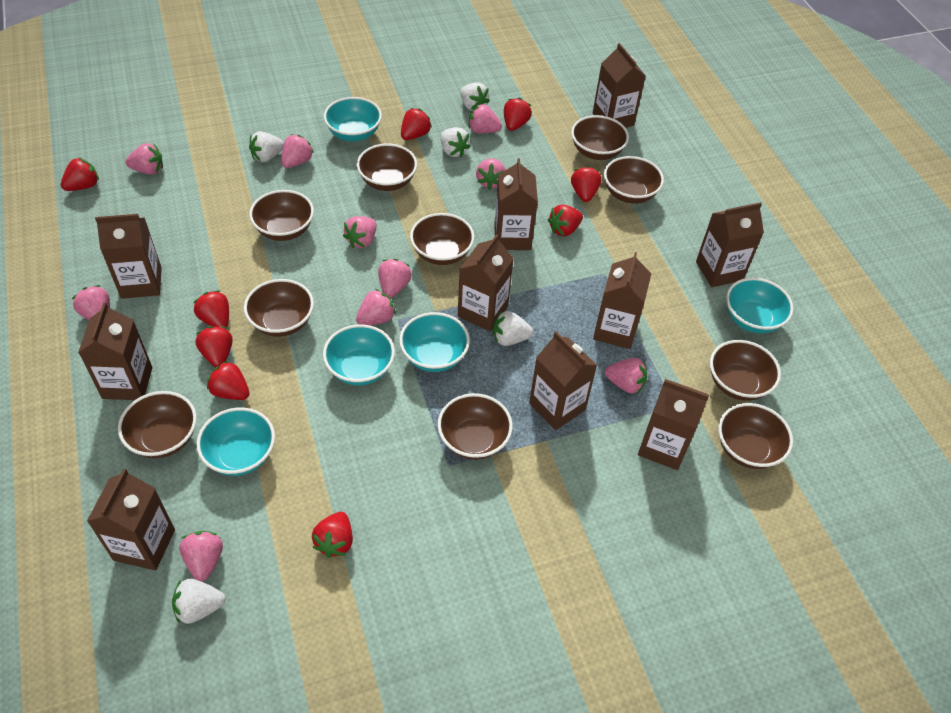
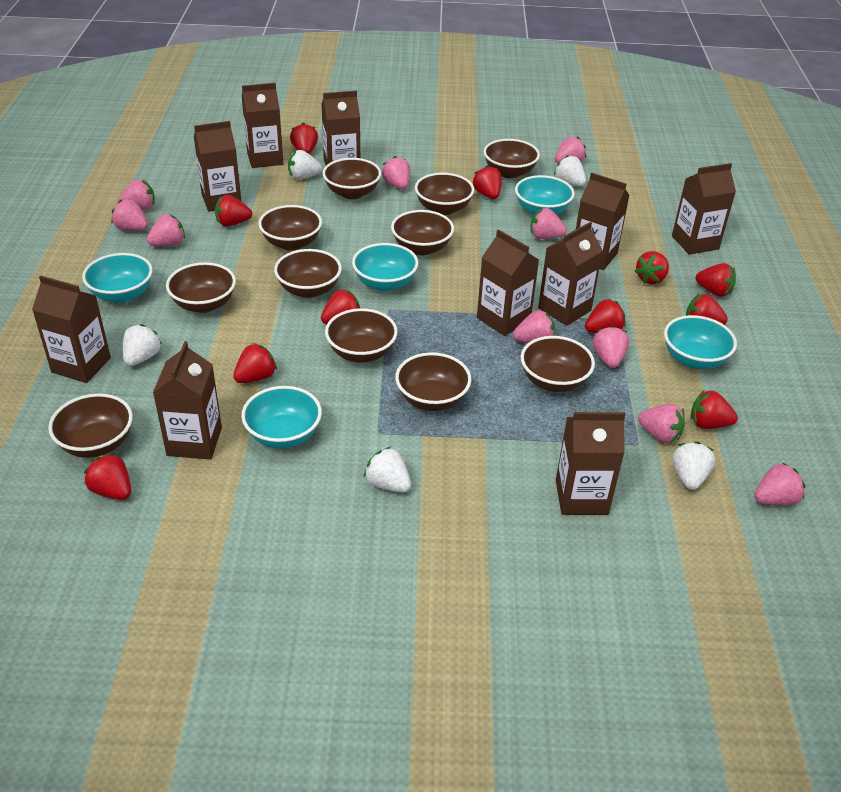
brown bowl: 10 -> 11
red strawberry: 9 -> 11

